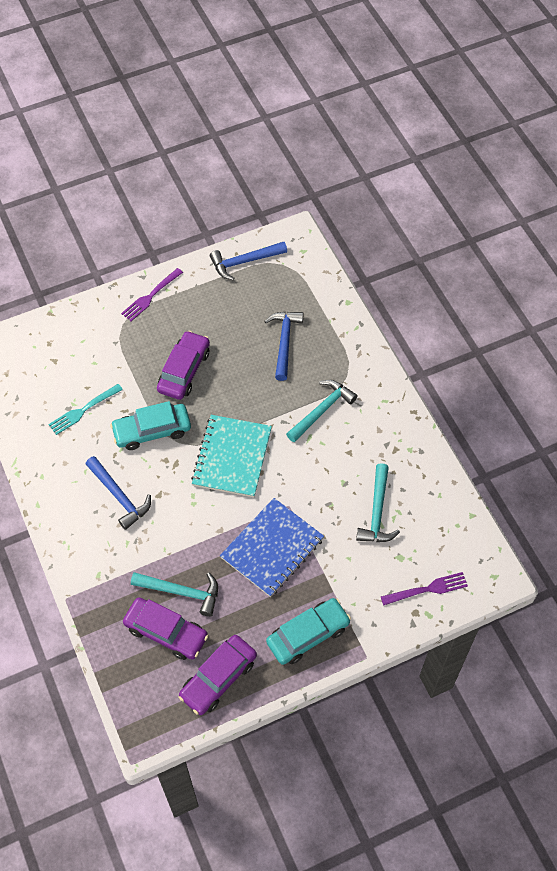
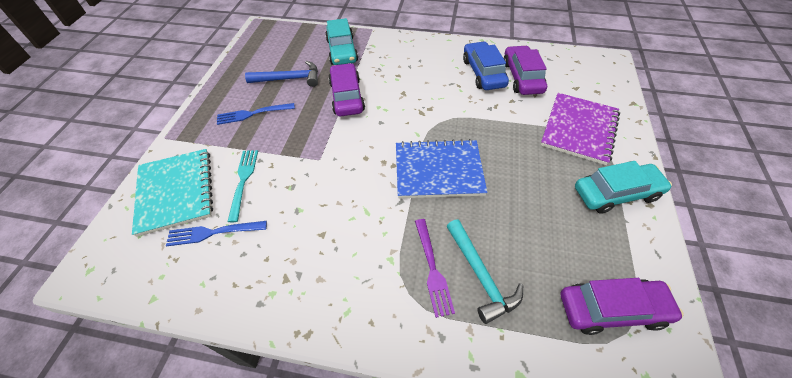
blue car: 0 -> 1
blue fork: 0 -> 2
blue hammer: 3 -> 1
purple fork: 2 -> 1
purple notebook: 0 -> 1
turquoise hammer: 3 -> 1

